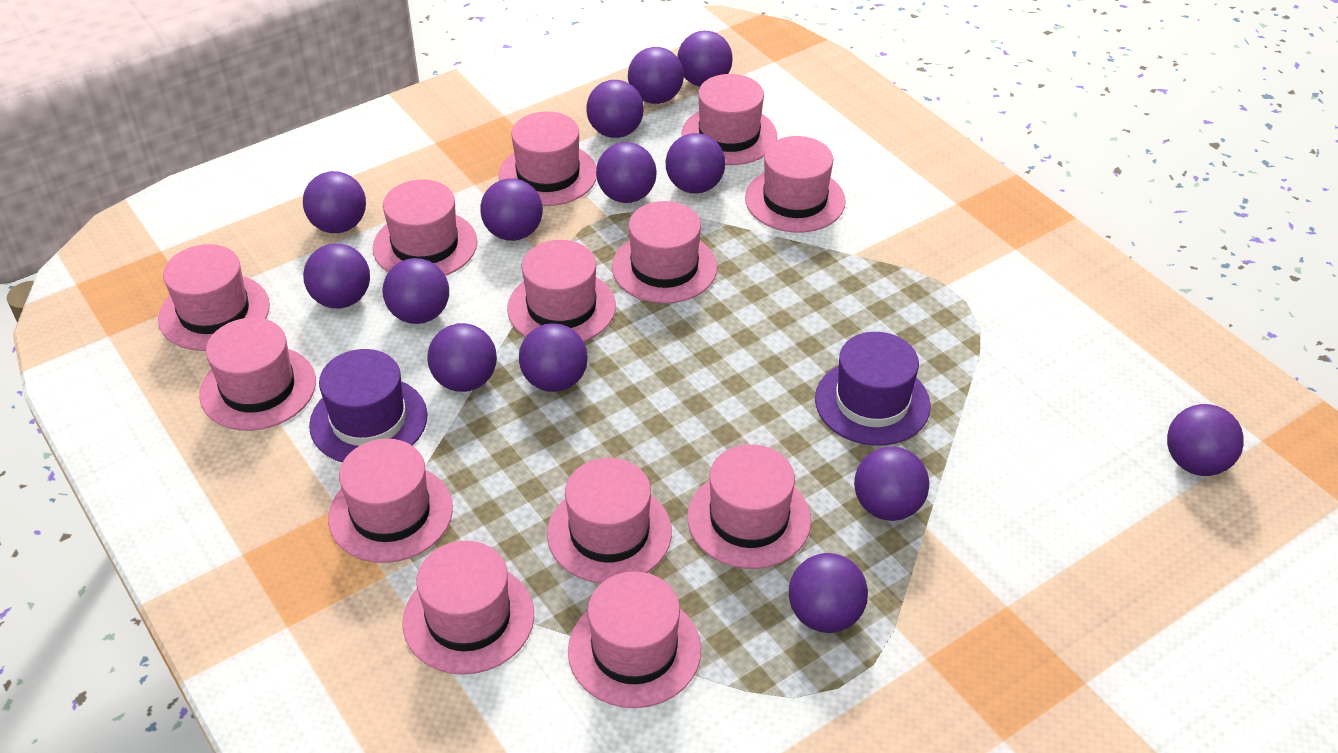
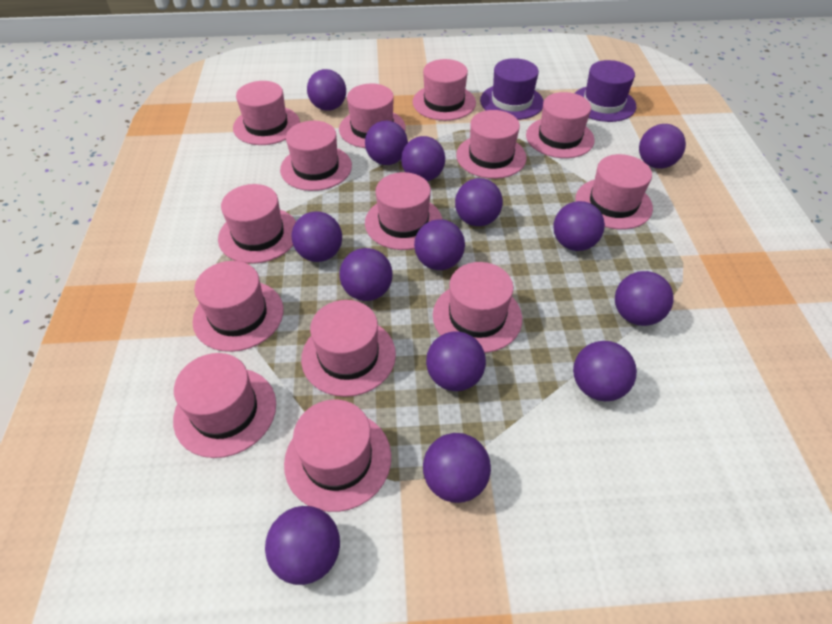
pink hat: 13 -> 14

